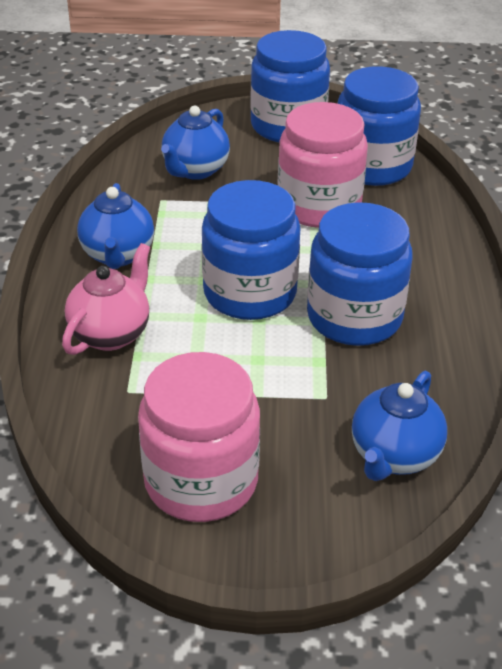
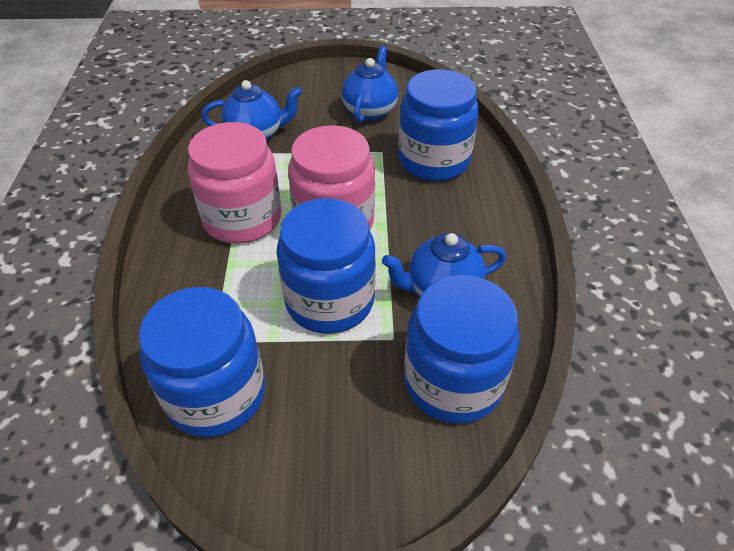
pink teapot: 1 -> 0

